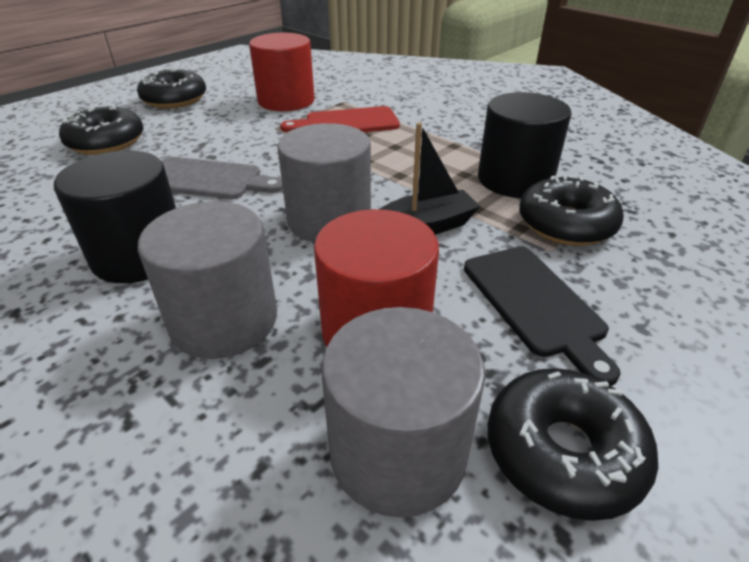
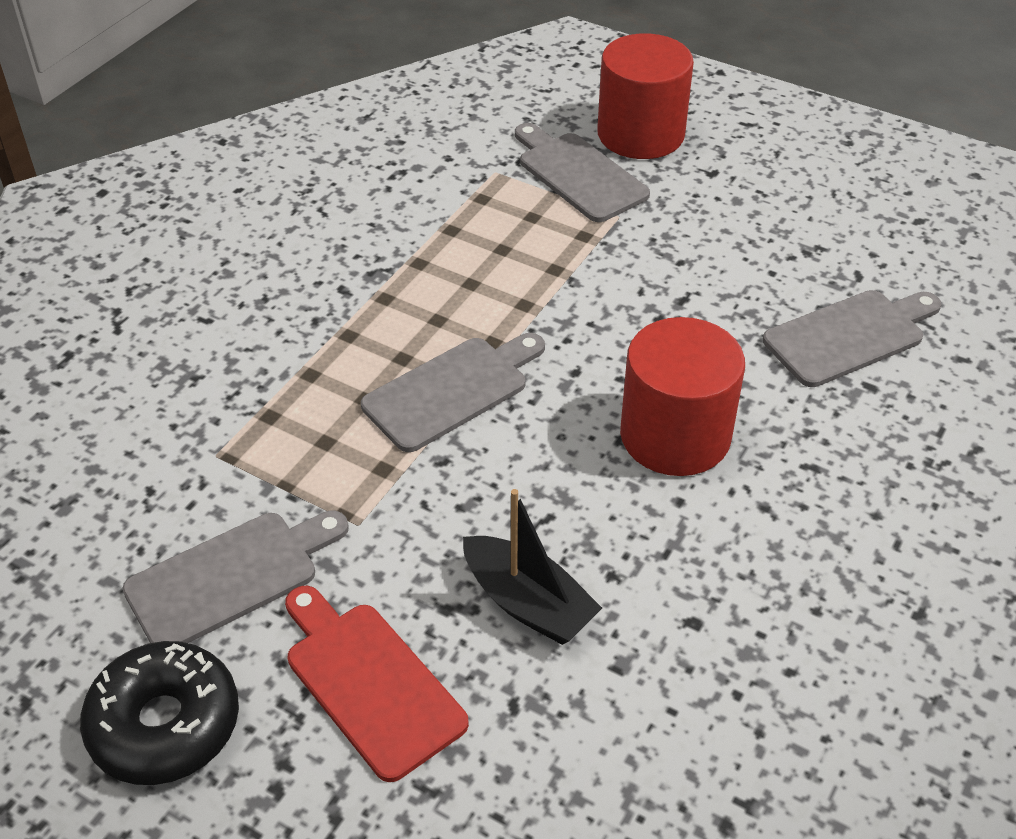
black cutting board: 1 -> 0
black cylinder: 2 -> 0
black donut: 4 -> 1
grey cutting board: 1 -> 4
grey cylinder: 3 -> 0

